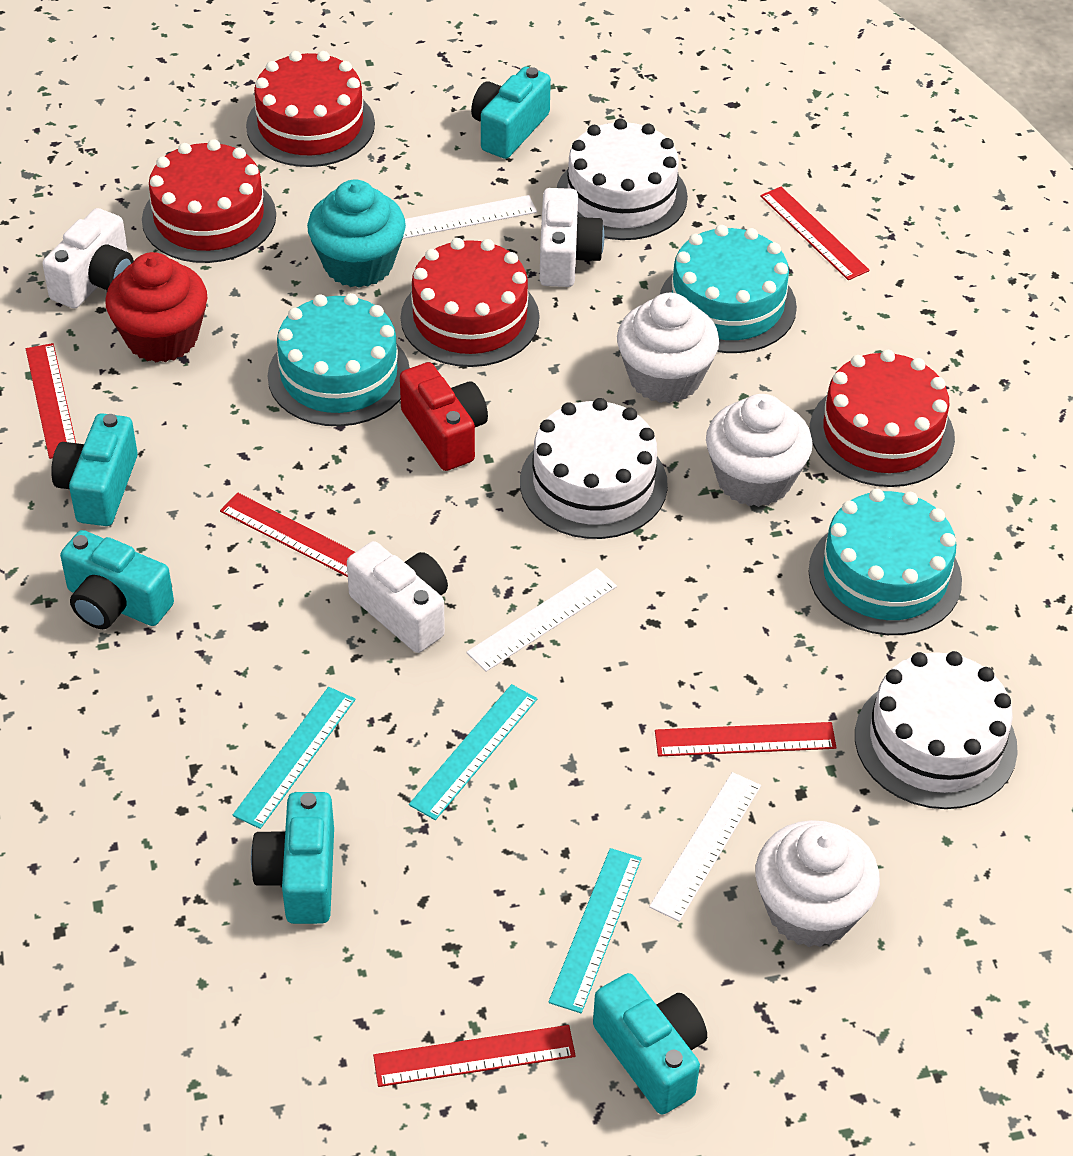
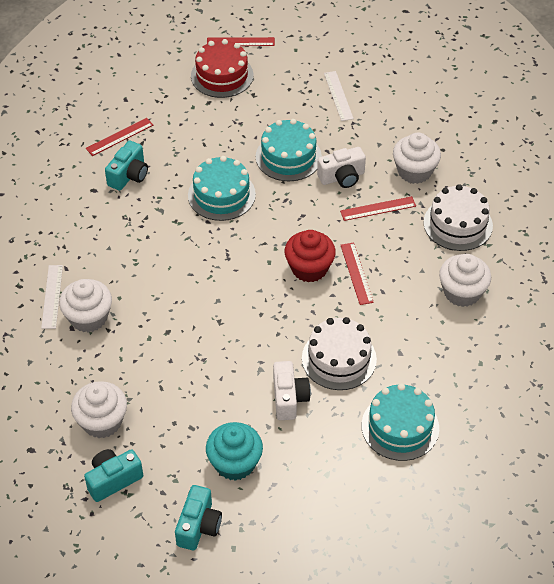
red cake: 4 -> 1
red camera: 1 -> 0
red ruler: 5 -> 4
turquoise camera: 5 -> 3
turquoise ruler: 3 -> 0
white cake: 3 -> 2
white camera: 3 -> 2
white cupcake: 3 -> 4
white ruler: 3 -> 2

